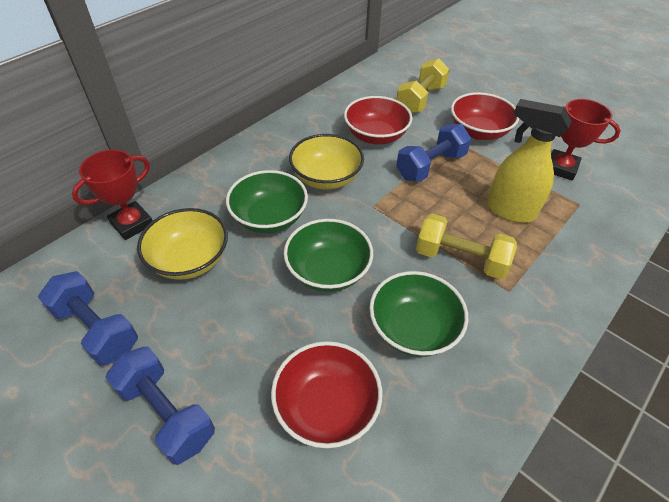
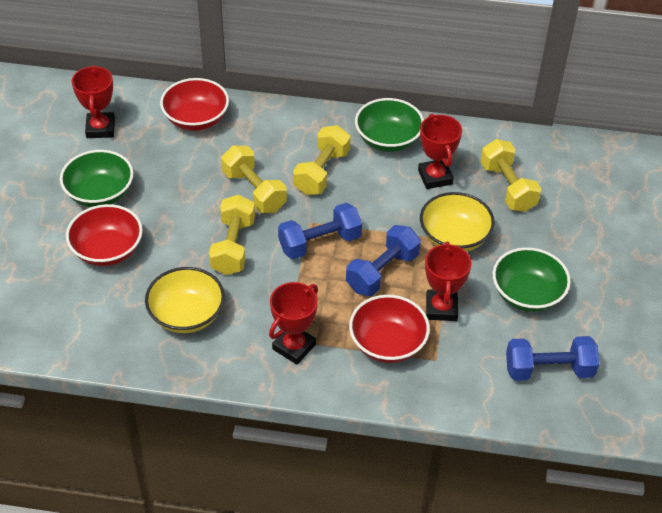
red trophy: 2 -> 4
yellow dumbbell: 2 -> 4
yellow spray bottle: 1 -> 0

